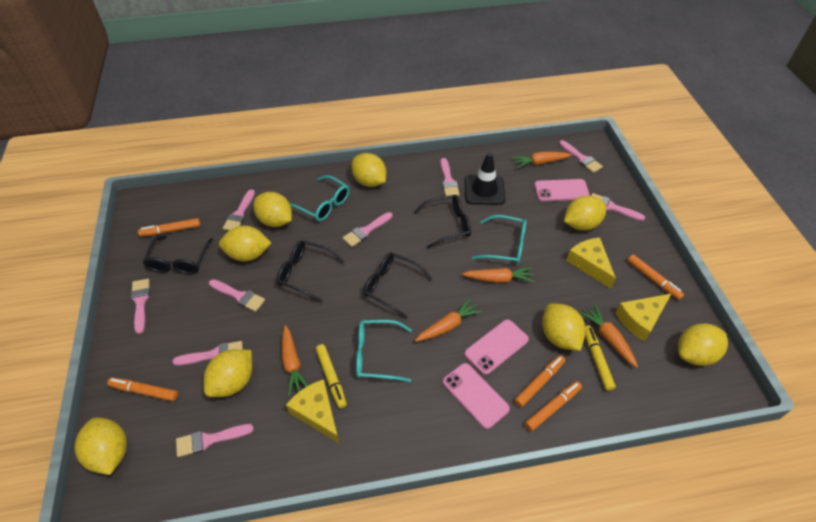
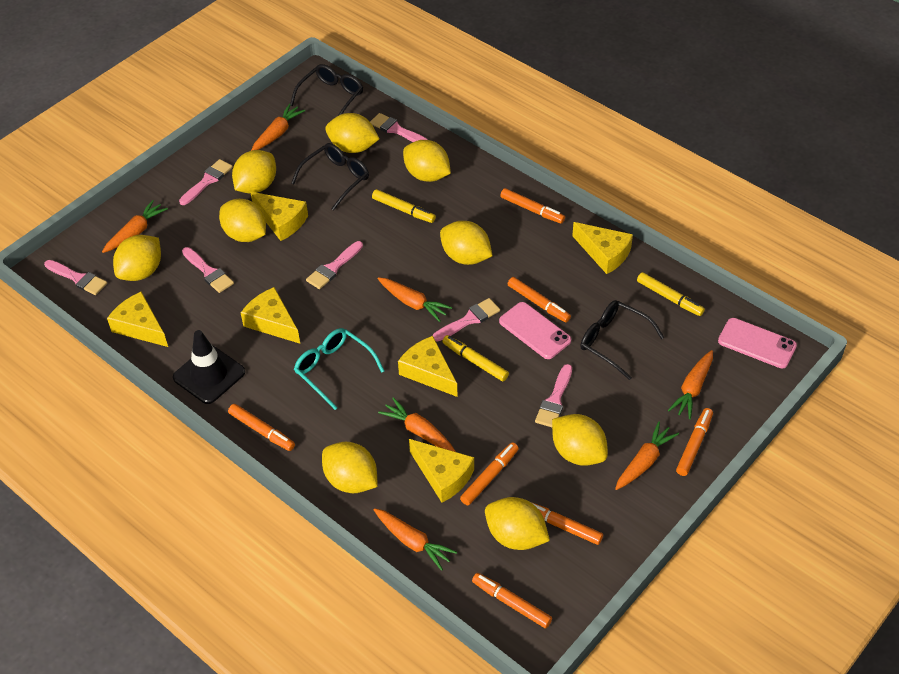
black glasses: 4 -> 3
orange carrot: 5 -> 7
orange marker: 5 -> 7
pink brush: 9 -> 7
pink phone: 3 -> 2
turquoise glasses: 3 -> 1
yellow cheese: 3 -> 6
yellow lemon: 8 -> 9
yellow marker: 2 -> 3

